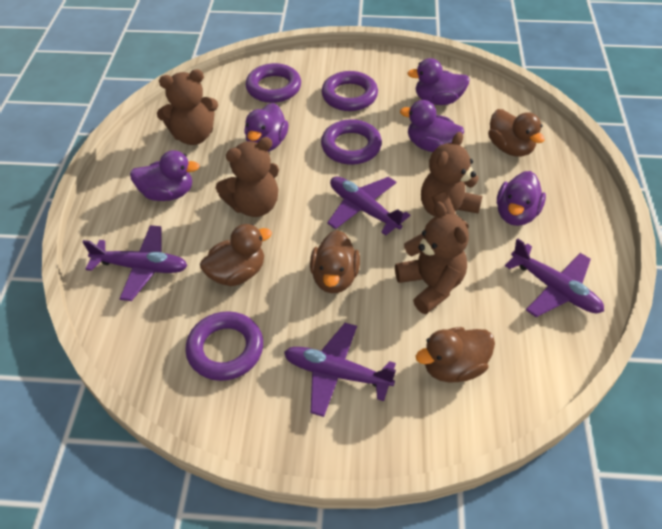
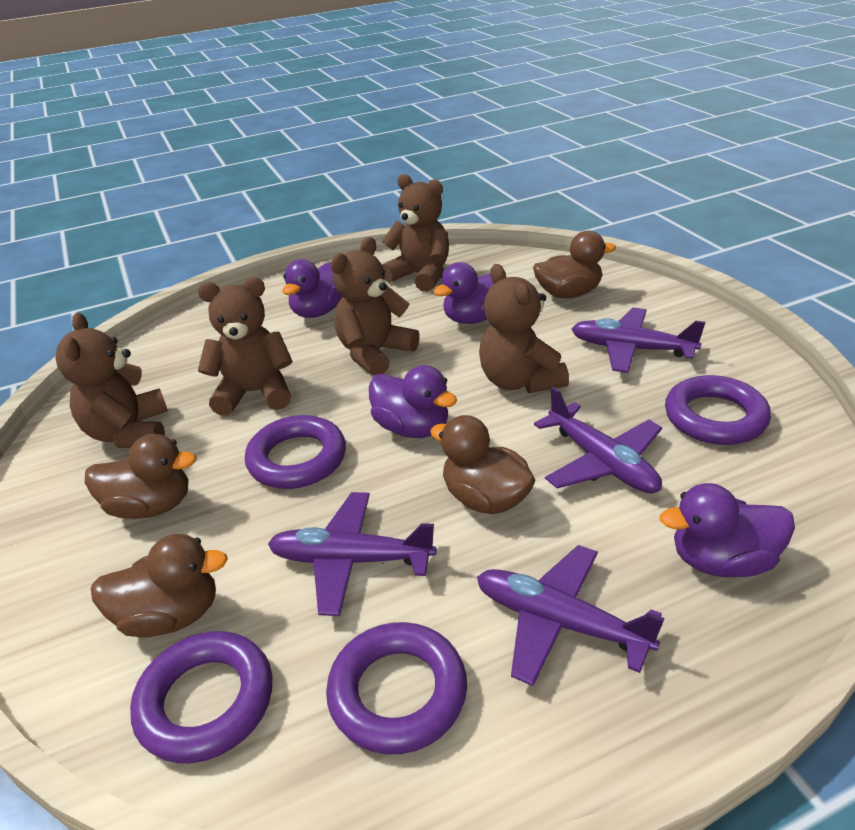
brown teddy bear: 4 -> 5
purple duck: 5 -> 4

